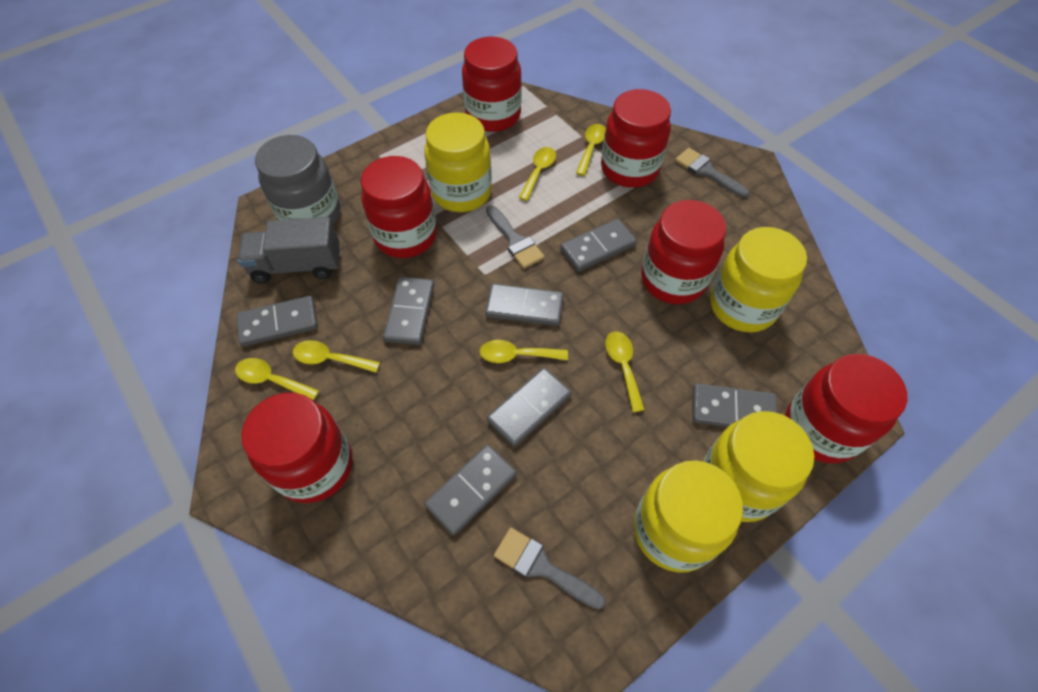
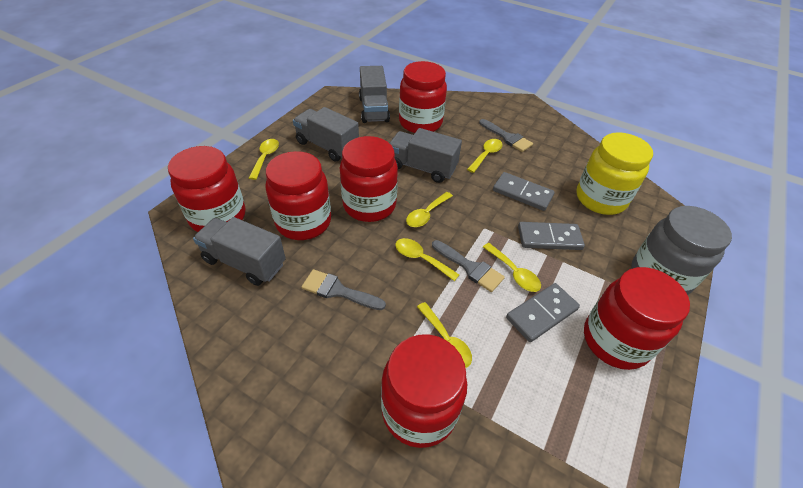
grey domino: 7 -> 3
grey truck: 1 -> 4
yellow jar: 4 -> 1

